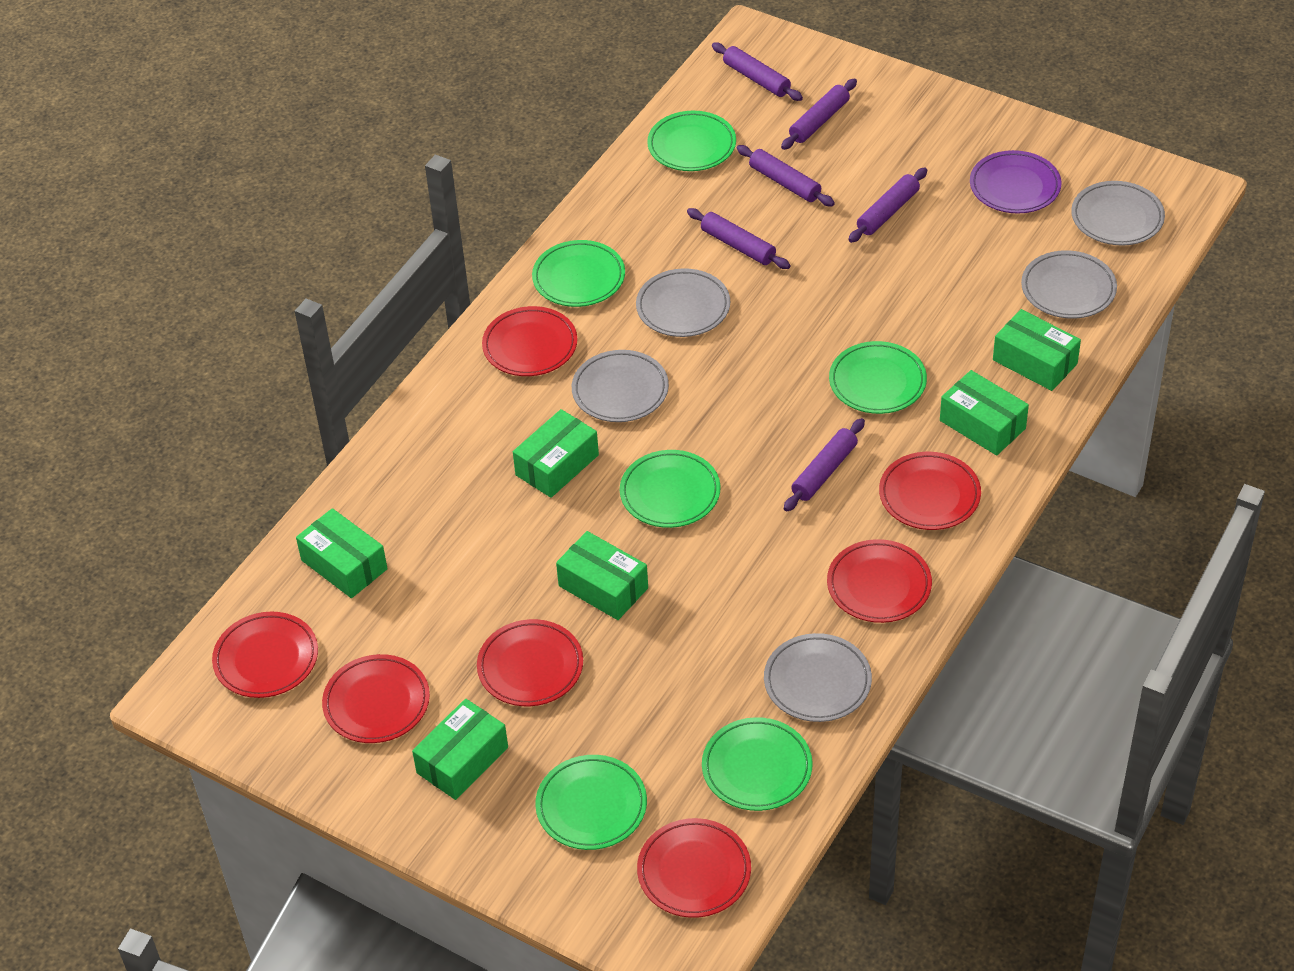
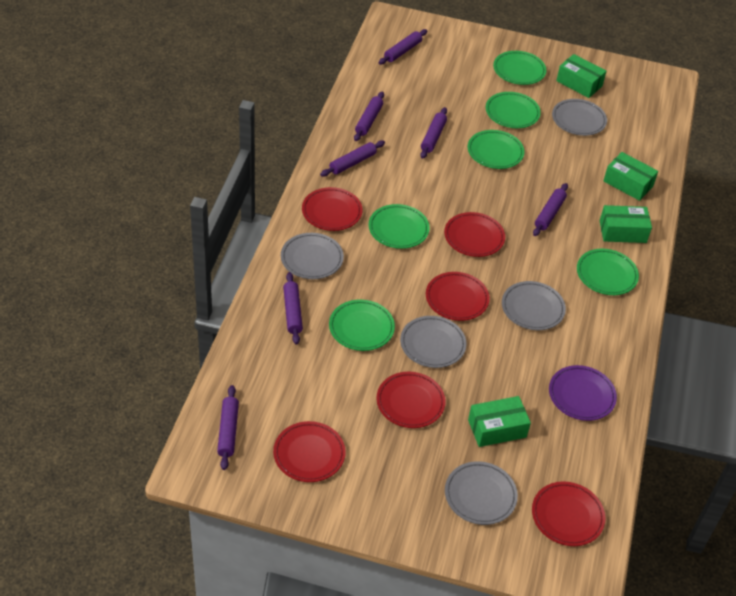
green box: 6 -> 4
purple rolling pin: 6 -> 7
red plate: 7 -> 6

